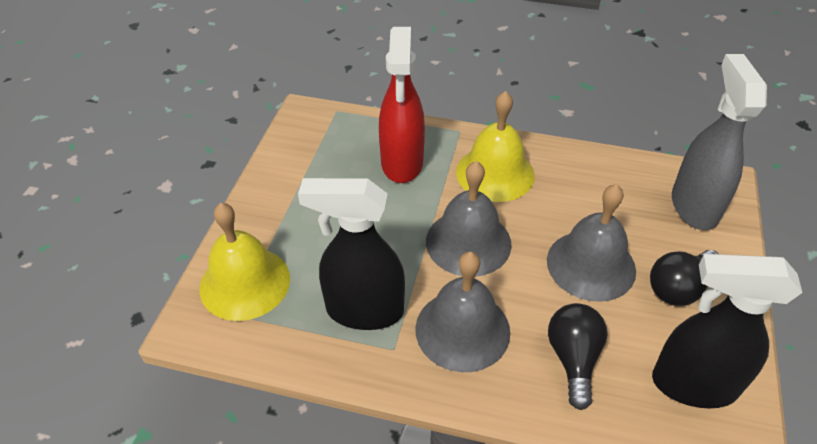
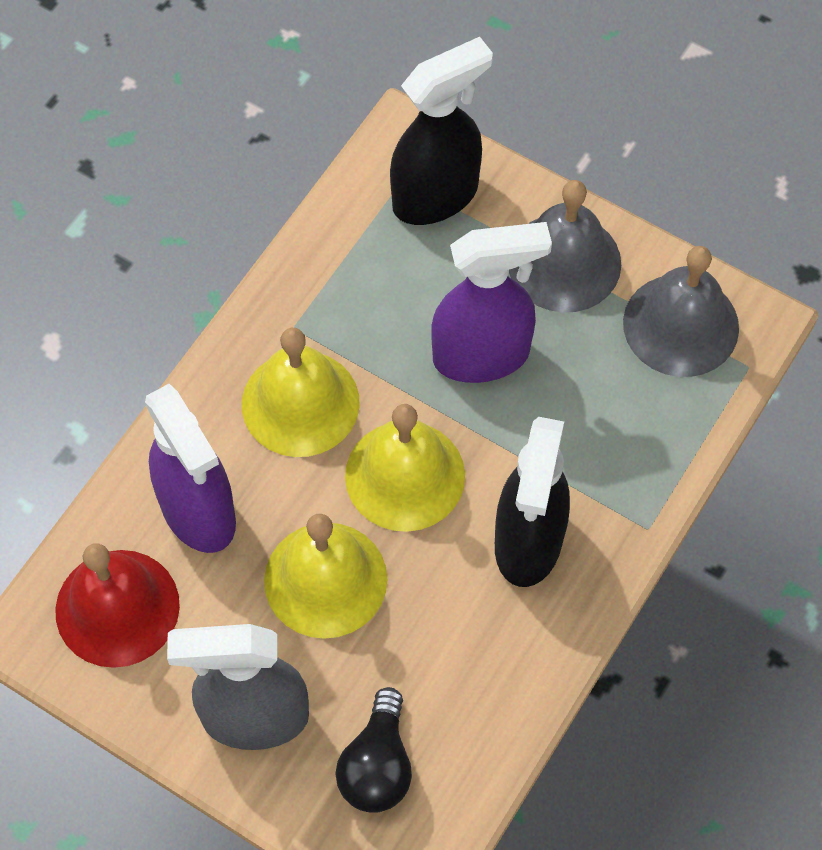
black light bulb: 2 -> 1
grey bell: 3 -> 2
purple spray bottle: 0 -> 2
red bell: 0 -> 1
red spray bottle: 1 -> 0
yellow bell: 2 -> 3

